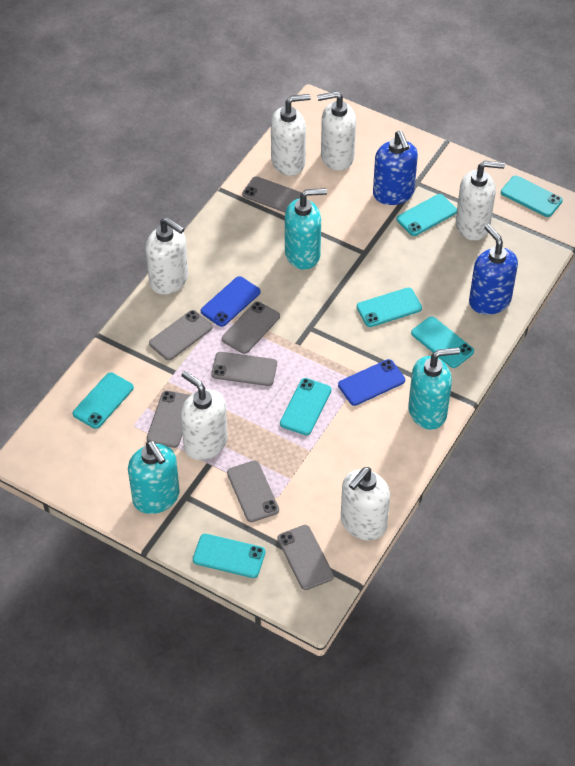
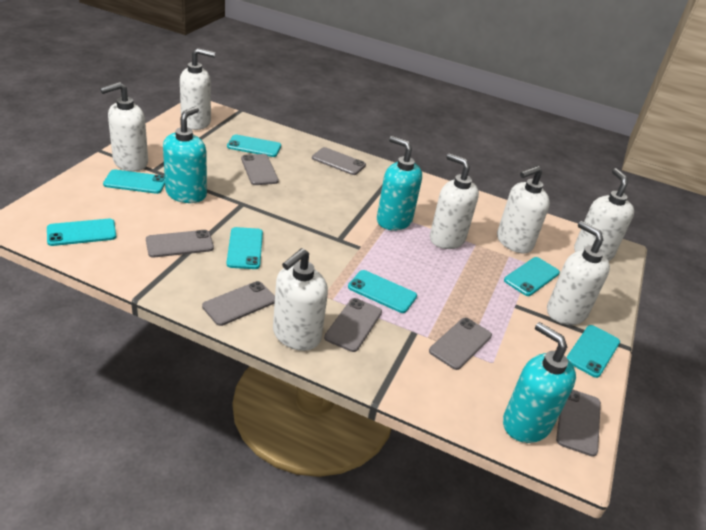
blue phone: 2 -> 0
blue soap dispenser: 2 -> 0
white soap dispenser: 6 -> 7

